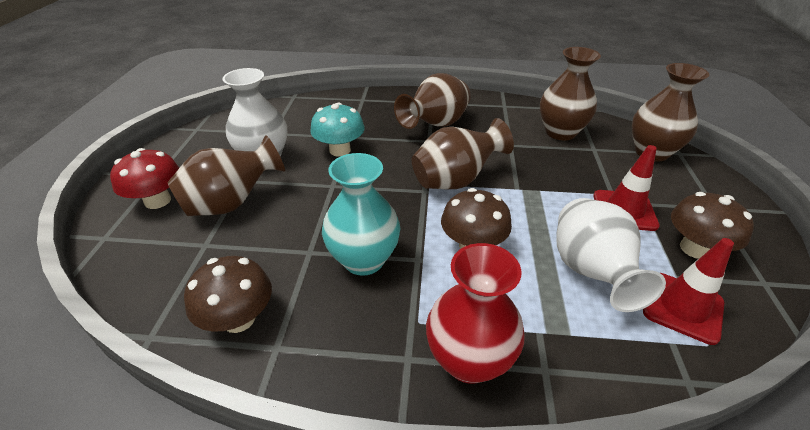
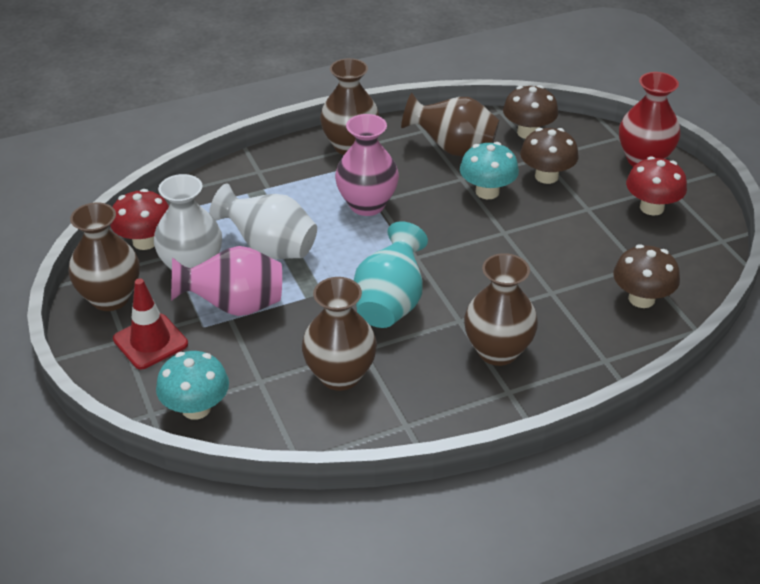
pink vase: 0 -> 2
red mushroom: 1 -> 2
red traffic cone: 2 -> 1
turquoise mushroom: 1 -> 2

